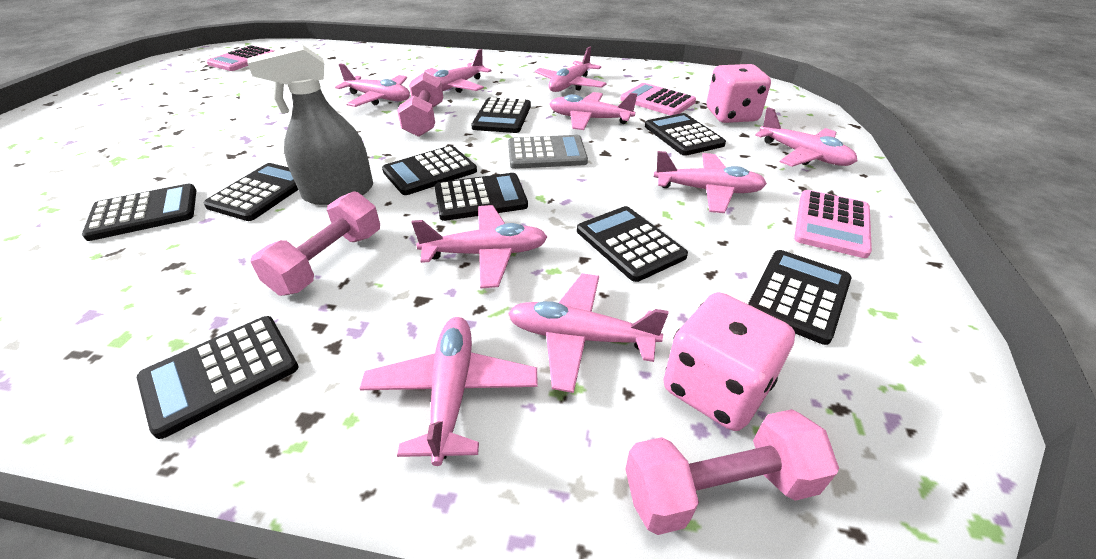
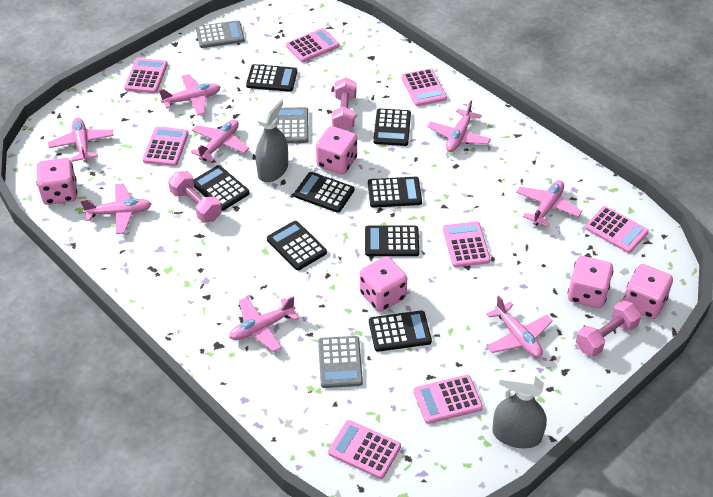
black calculator: 9 -> 8
grey calculator: 1 -> 3
grey spray bottle: 1 -> 2
pink calculator: 3 -> 8
pink dice: 2 -> 5
pink plane: 9 -> 8

